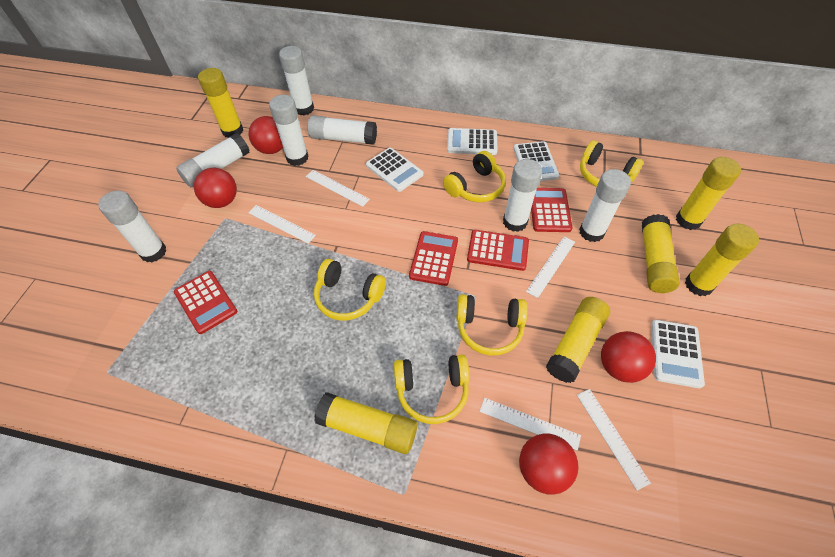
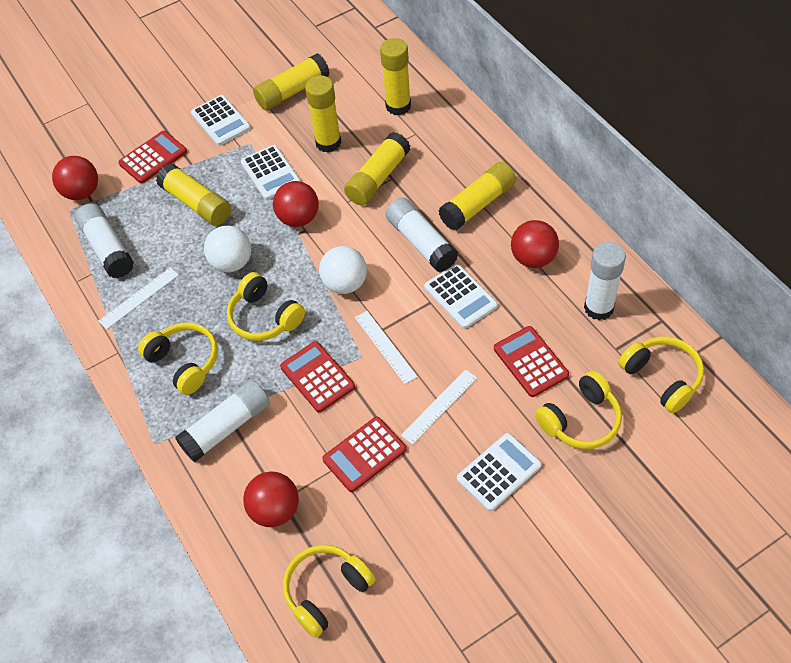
white ball: 0 -> 2
white glue stick: 7 -> 4
white ruler: 5 -> 3

